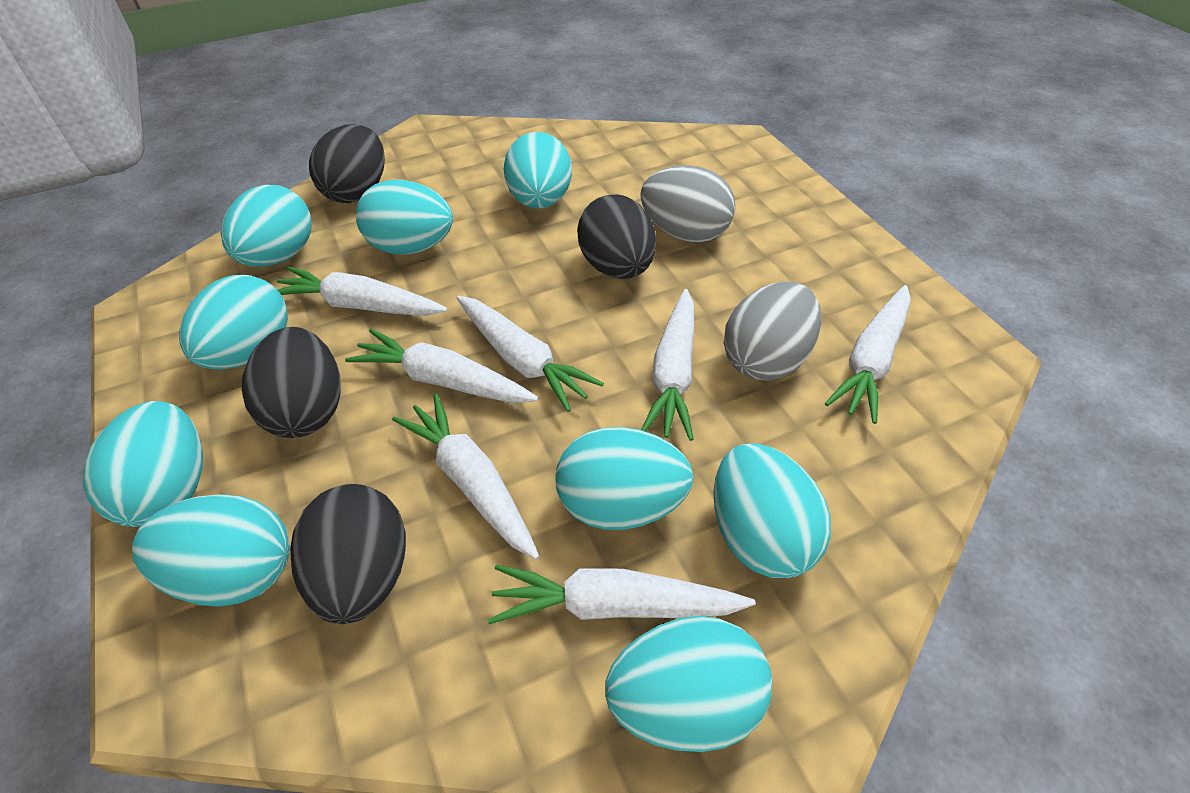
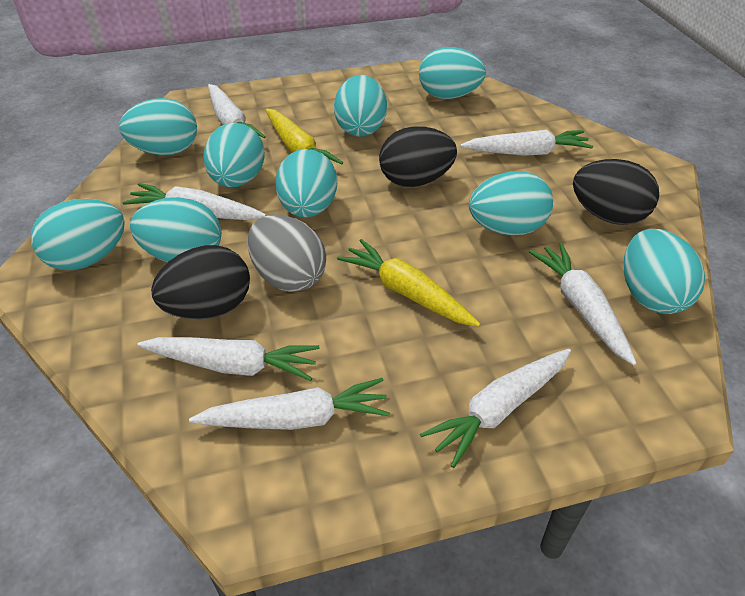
black egg: 4 -> 3
grey egg: 2 -> 1
yellow carrot: 0 -> 2

